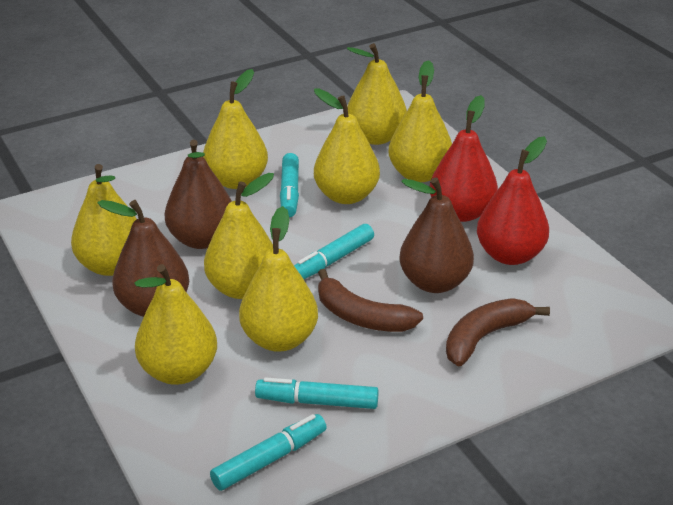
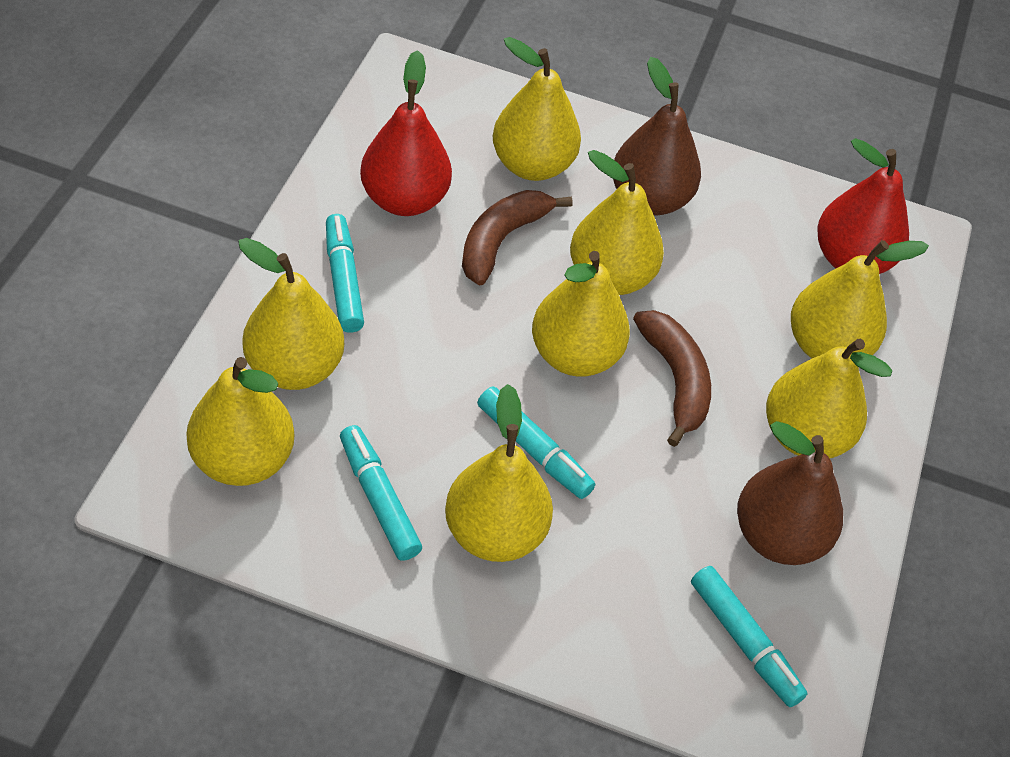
brown pear: 3 -> 2

